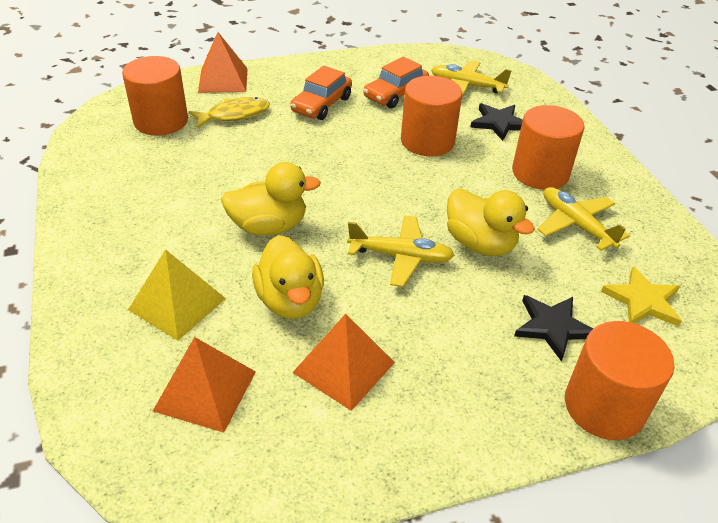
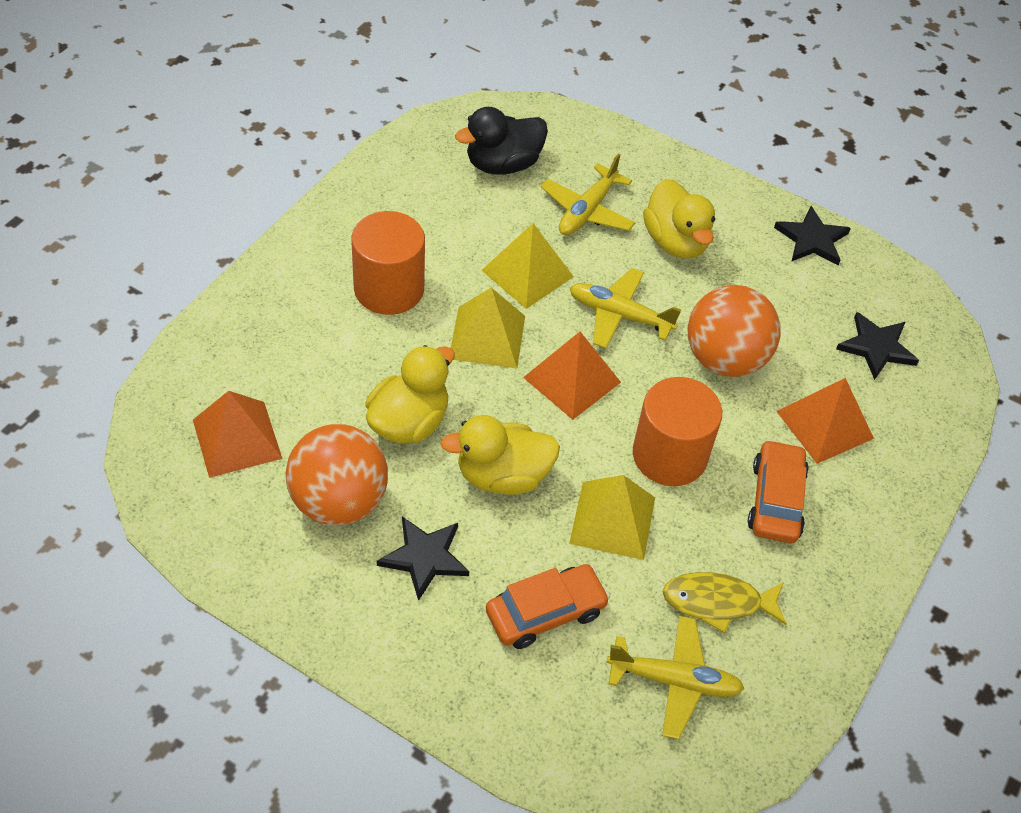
black duck: 0 -> 1
black star: 2 -> 3
orange ball: 0 -> 2
orange cylinder: 4 -> 2
yellow pyramid: 1 -> 3
yellow star: 1 -> 0

